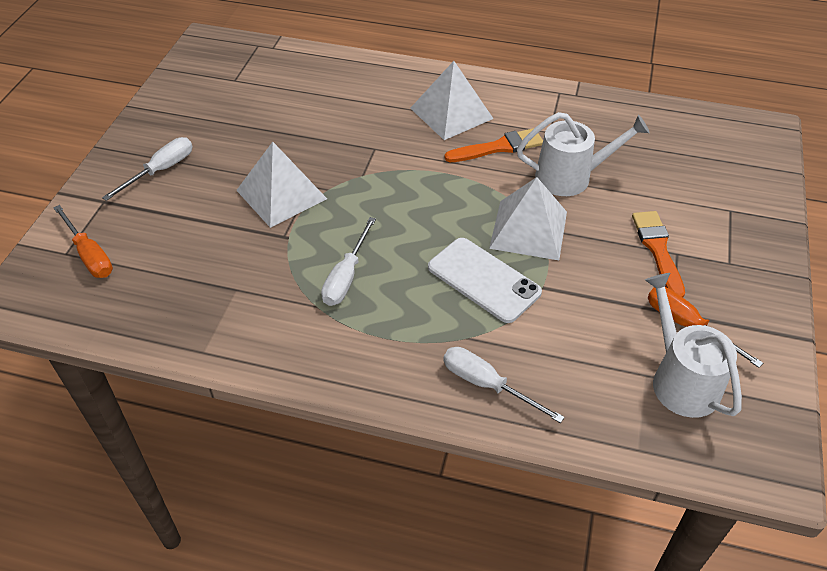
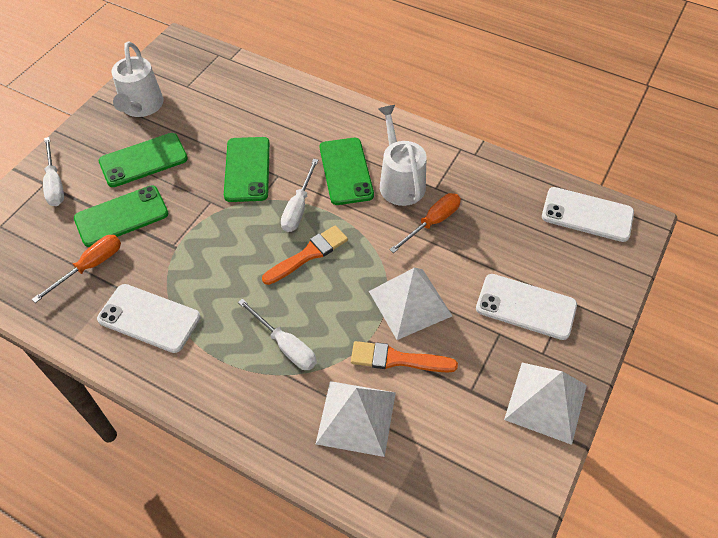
green phone: 0 -> 4
white phone: 1 -> 3

